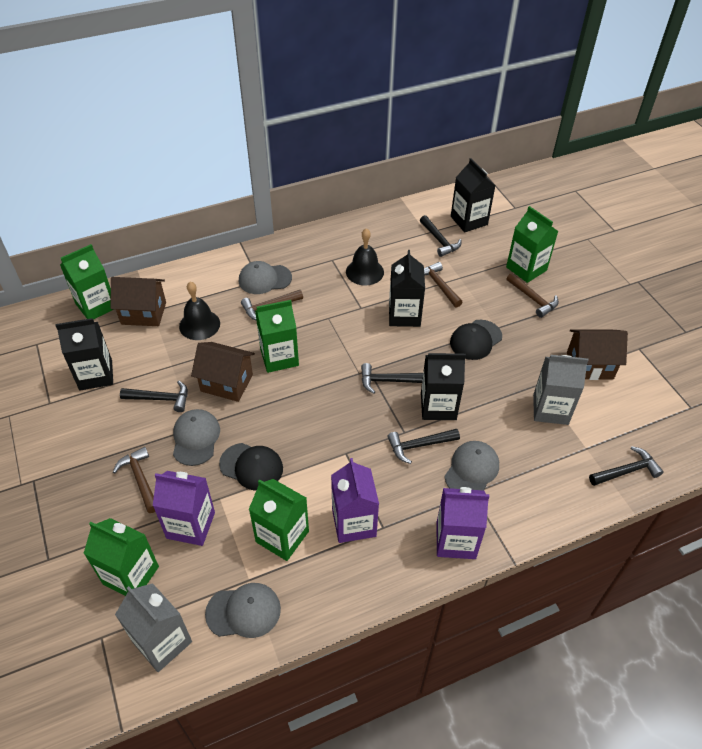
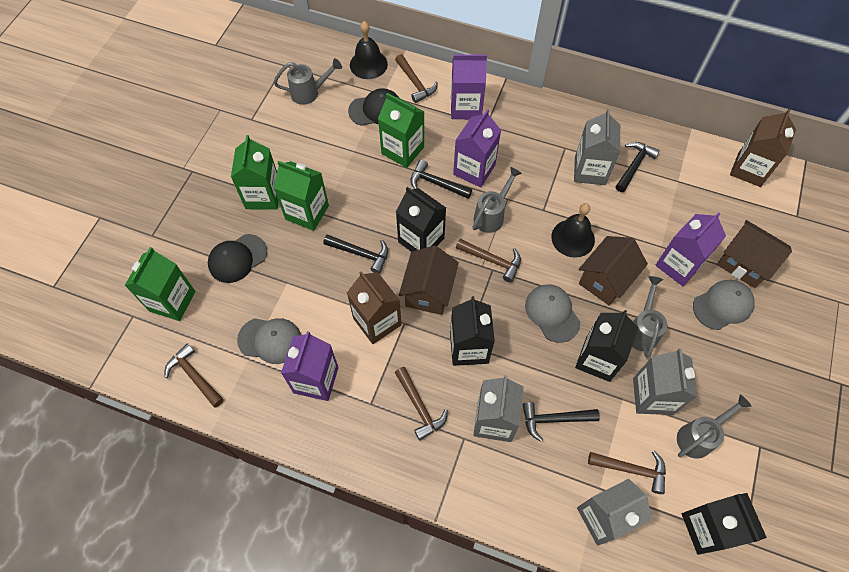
black hammer: 5 -> 4
brown carton: 0 -> 2
brown hammer: 4 -> 5
green carton: 5 -> 4
grey cap: 4 -> 3
grey carton: 2 -> 4
grey watering can: 0 -> 4
purple carton: 3 -> 4

